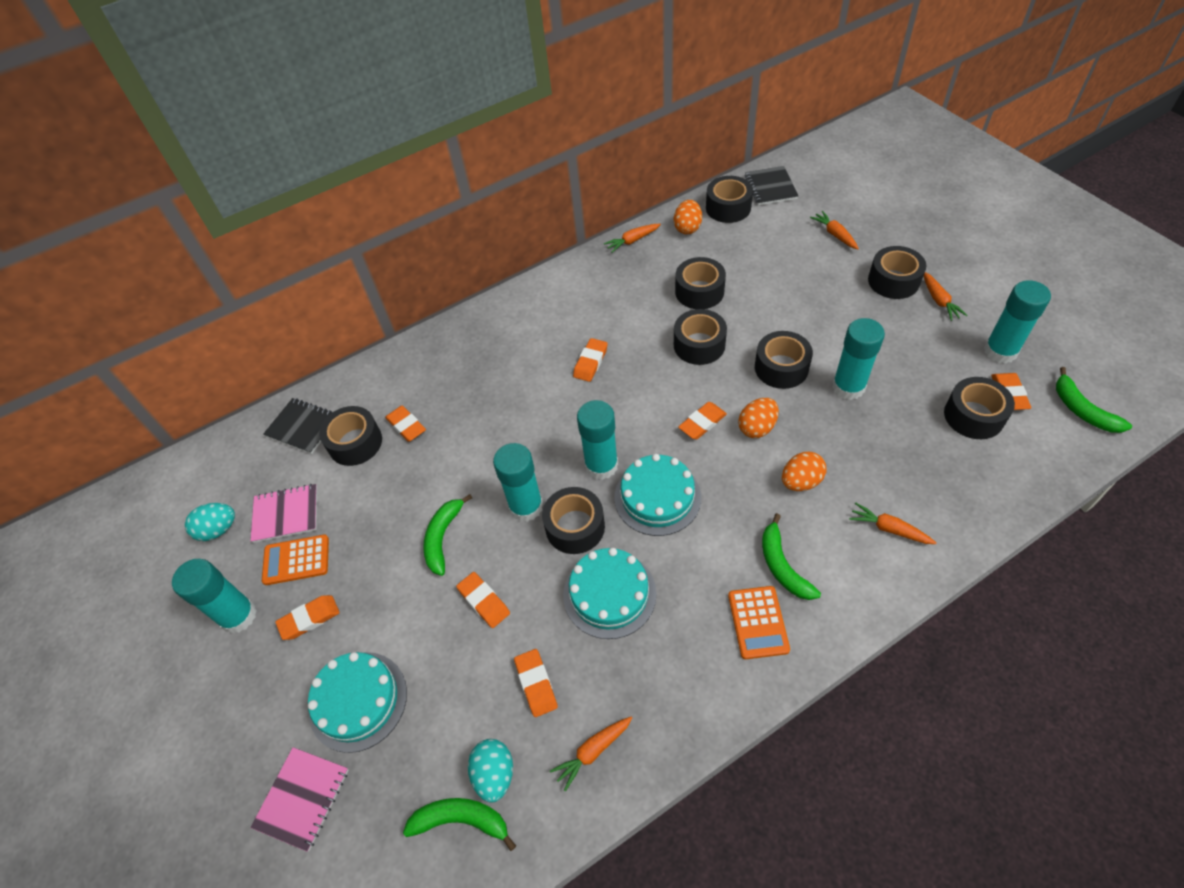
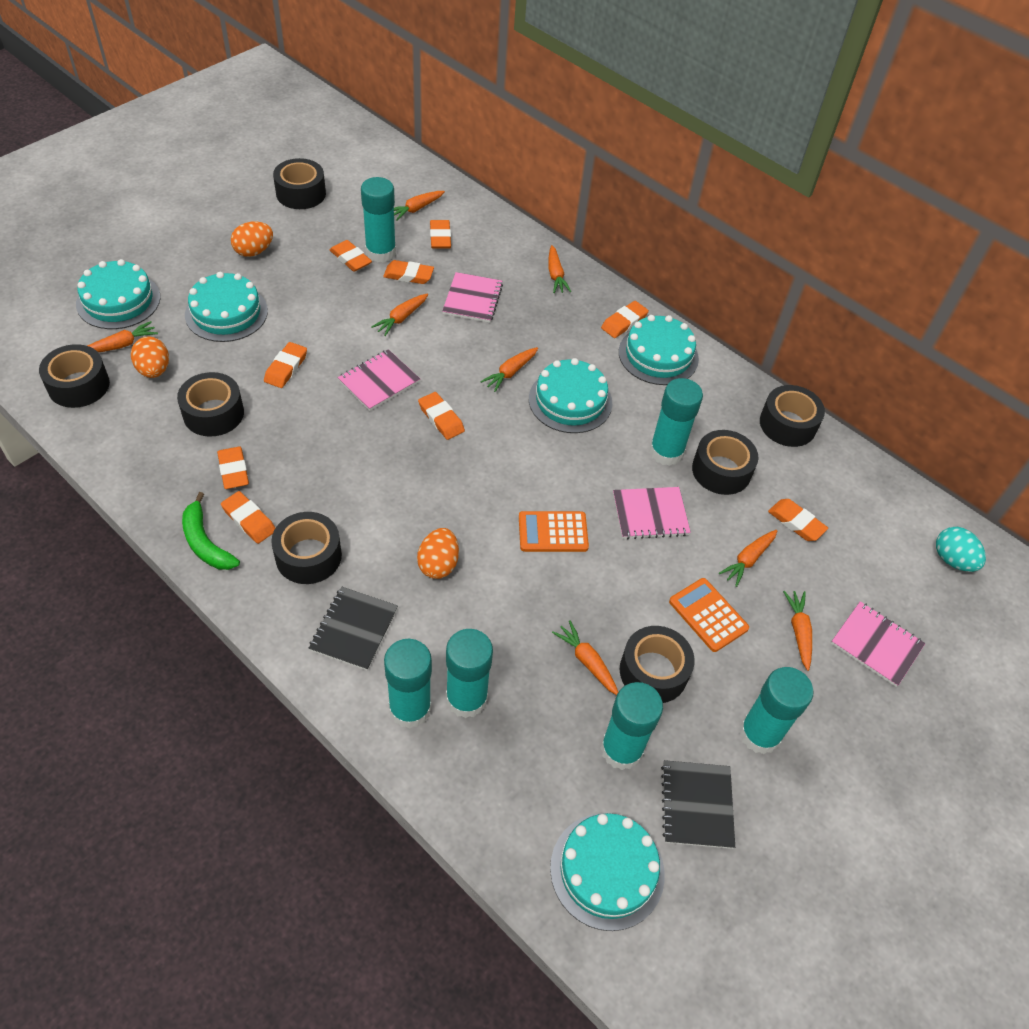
black tape: 8 -> 7
green banana: 4 -> 1
orange carrot: 5 -> 8
orange eraser: 7 -> 9
pink notebook: 2 -> 4
turquoise cake: 3 -> 5
turquoise egg: 2 -> 1
turquoise glue stick: 5 -> 6

